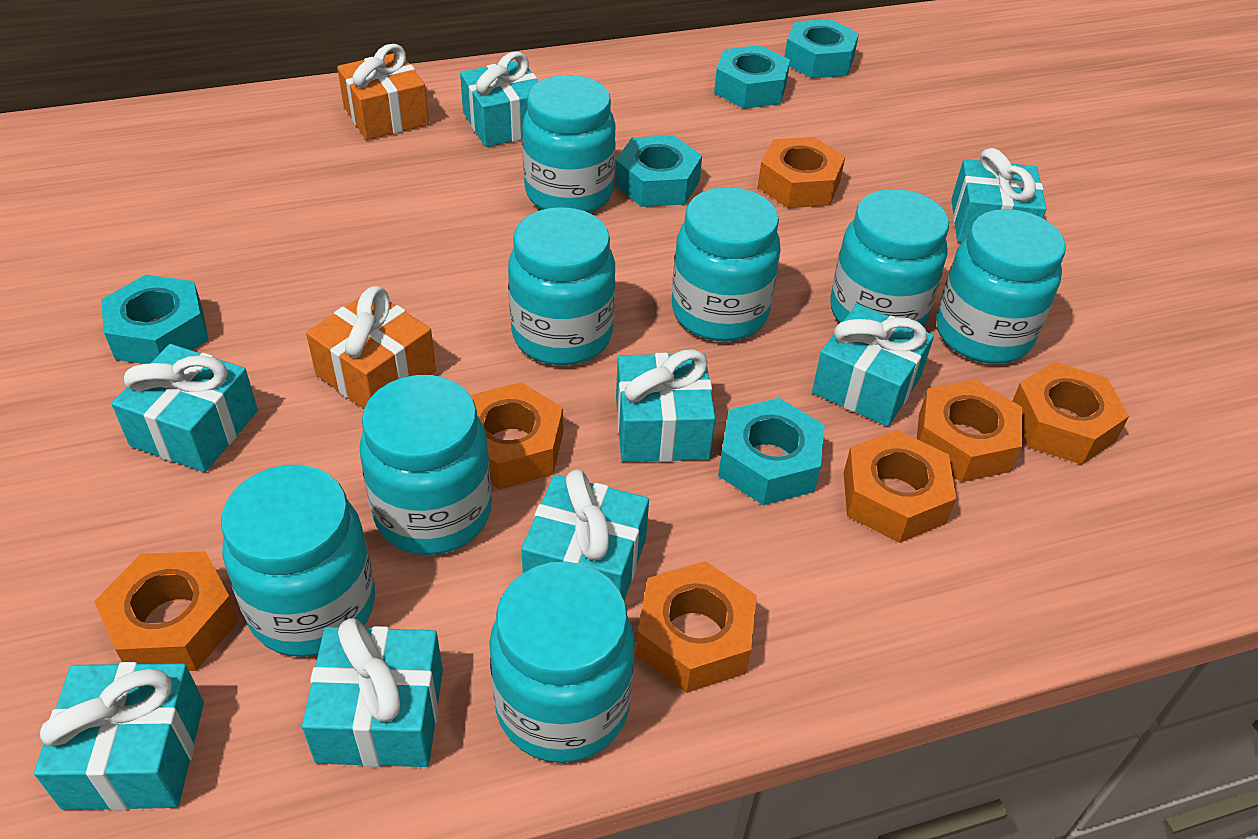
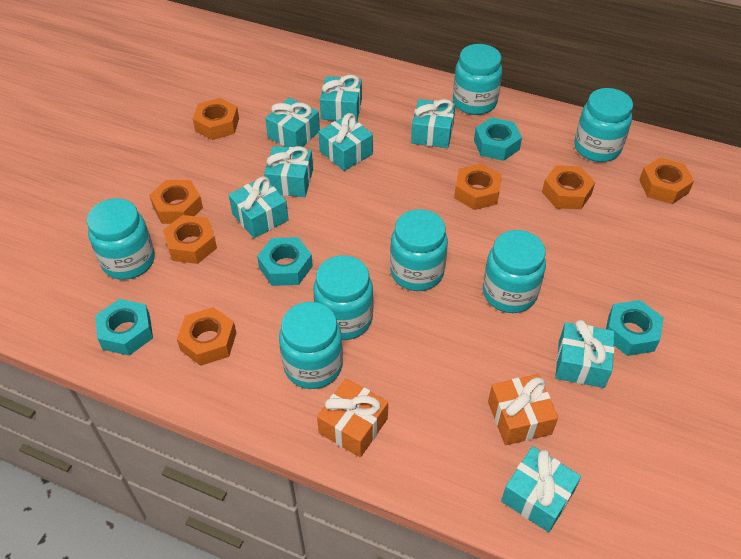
turquoise jar: 8 -> 7
turquoise nut: 5 -> 4

